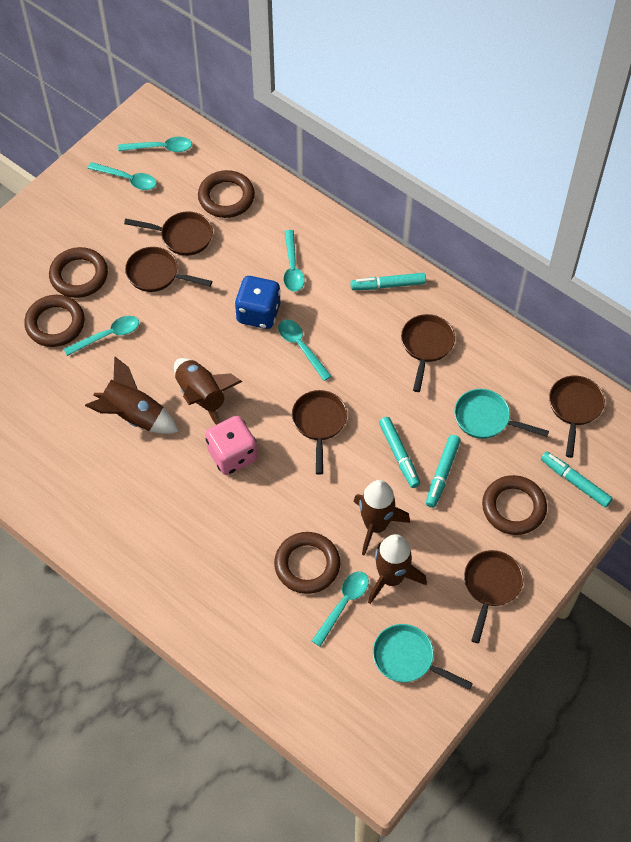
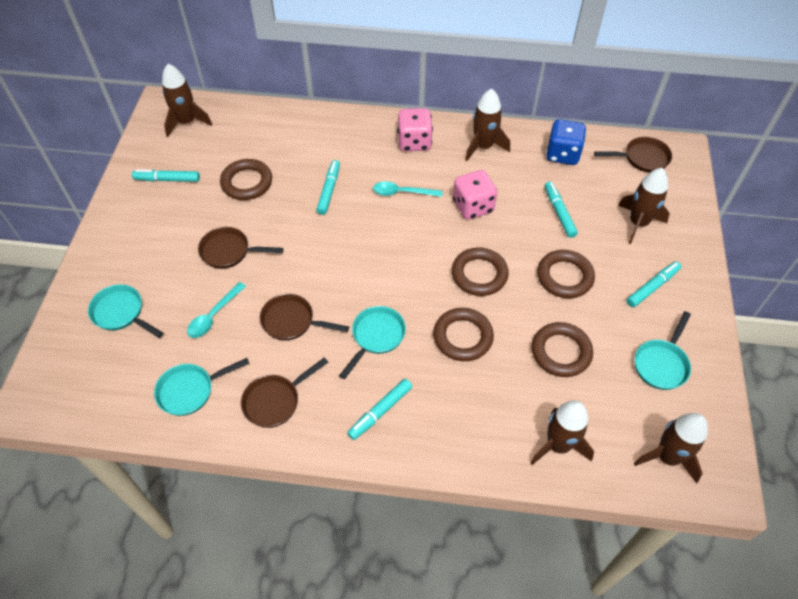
brown pan: 6 -> 4
brown rocket: 4 -> 5
pink dice: 1 -> 2
turquoise marker: 4 -> 5
turquoise pan: 2 -> 4
turquoise spoon: 6 -> 2

